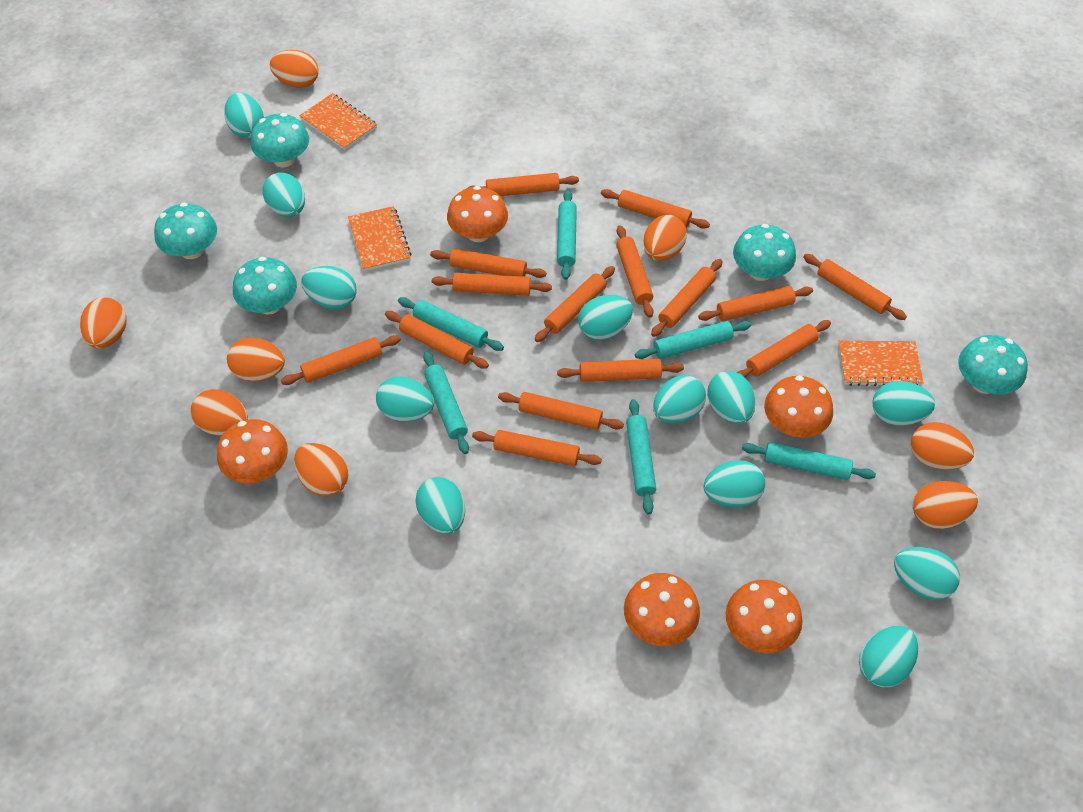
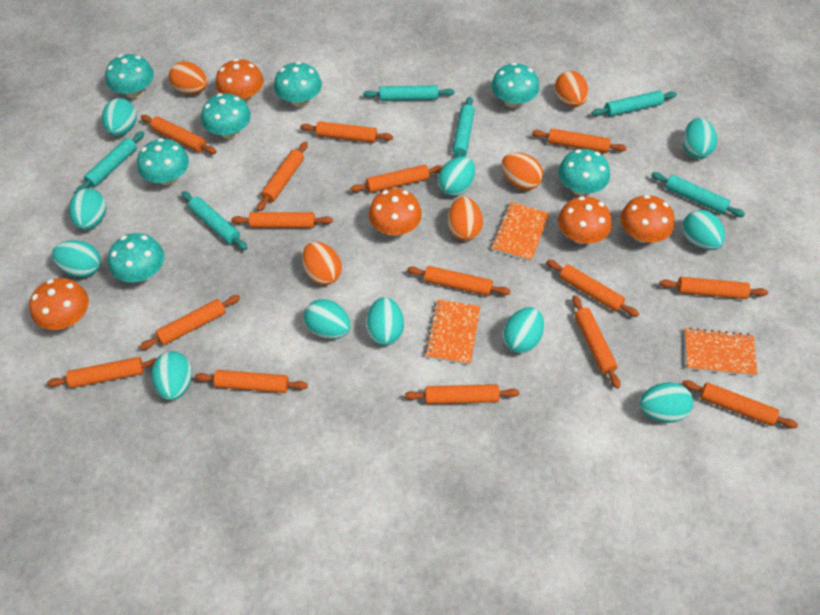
orange egg: 8 -> 5
turquoise egg: 12 -> 11
turquoise mushroom: 5 -> 7

